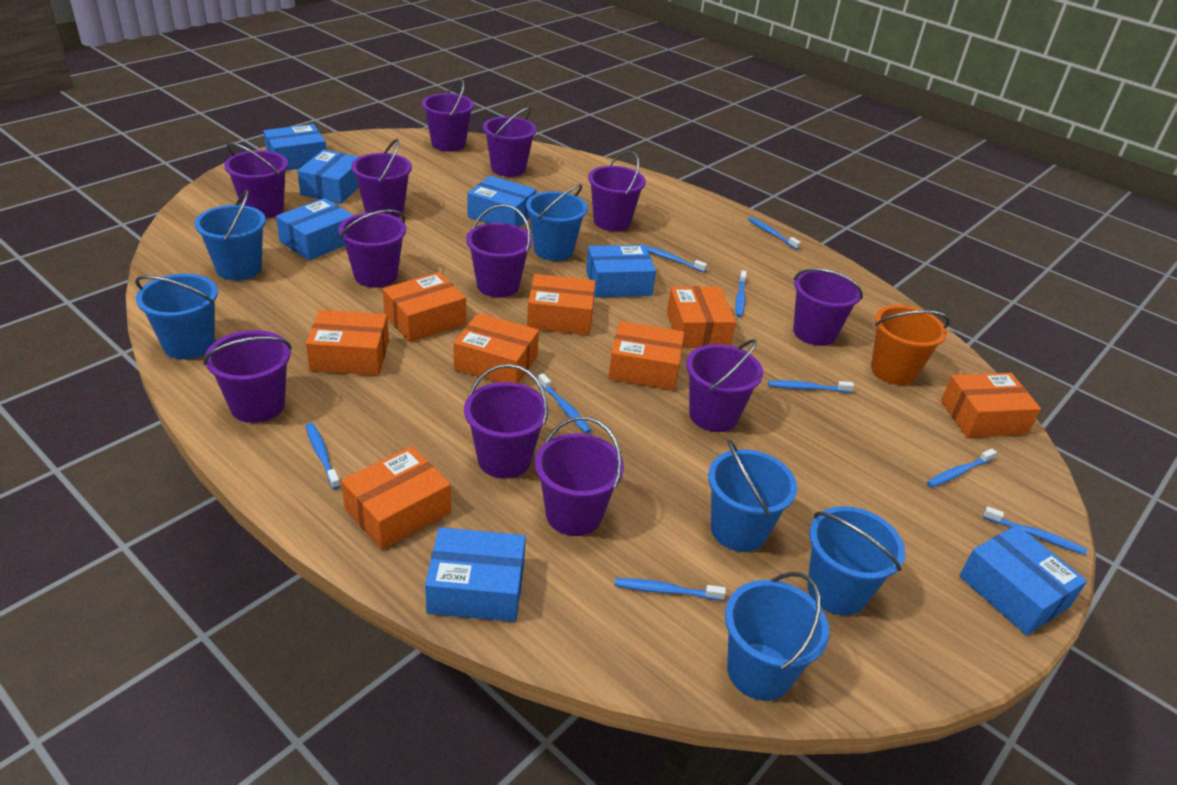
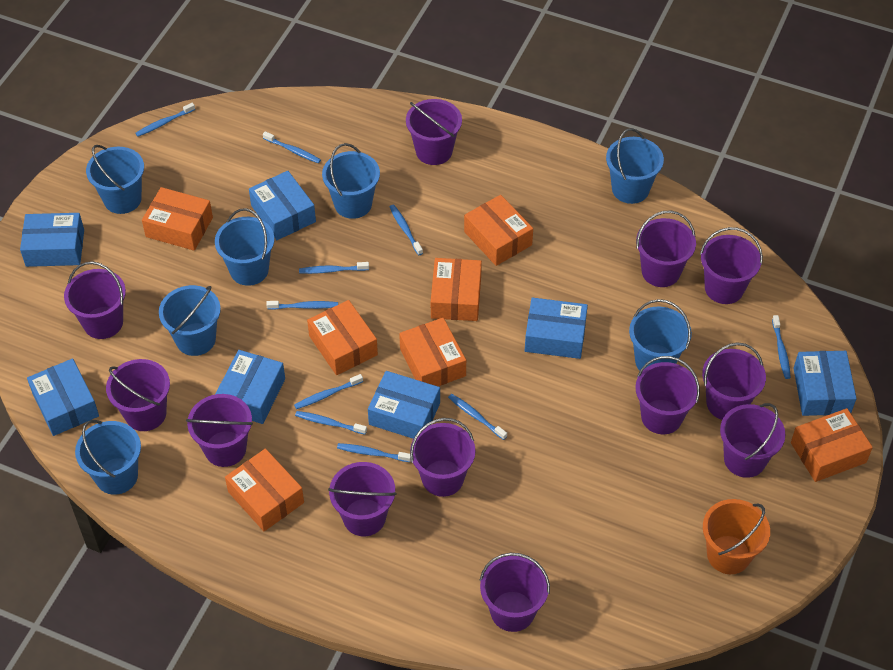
blue bucket: 6 -> 7
blue toothbrush: 9 -> 10
orange box: 8 -> 7

